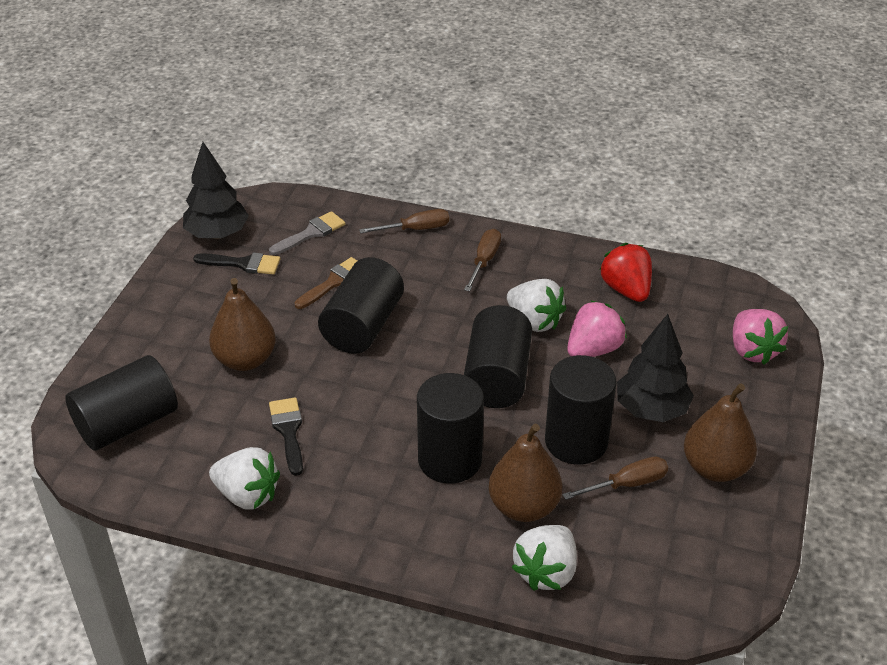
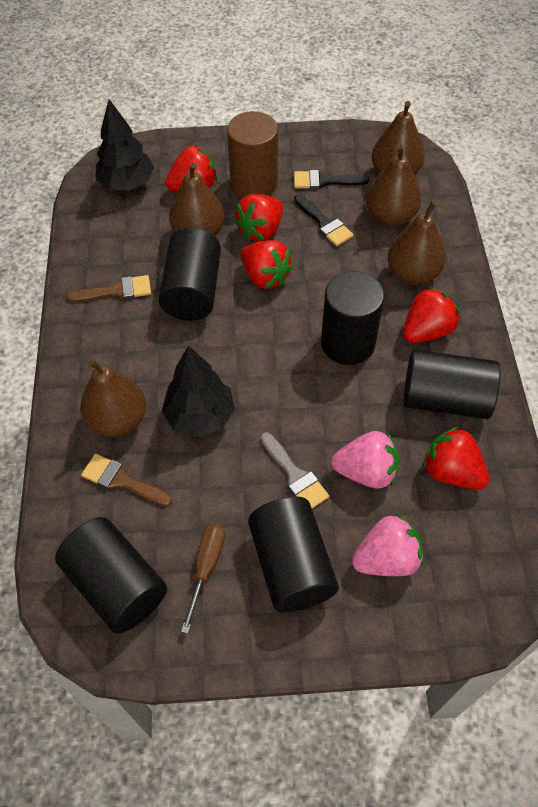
brown brush: 1 -> 2
brown cylinder: 0 -> 1
brown pear: 3 -> 5
brown screwdriver: 3 -> 1
red strawberry: 1 -> 5
white strawberry: 3 -> 0

